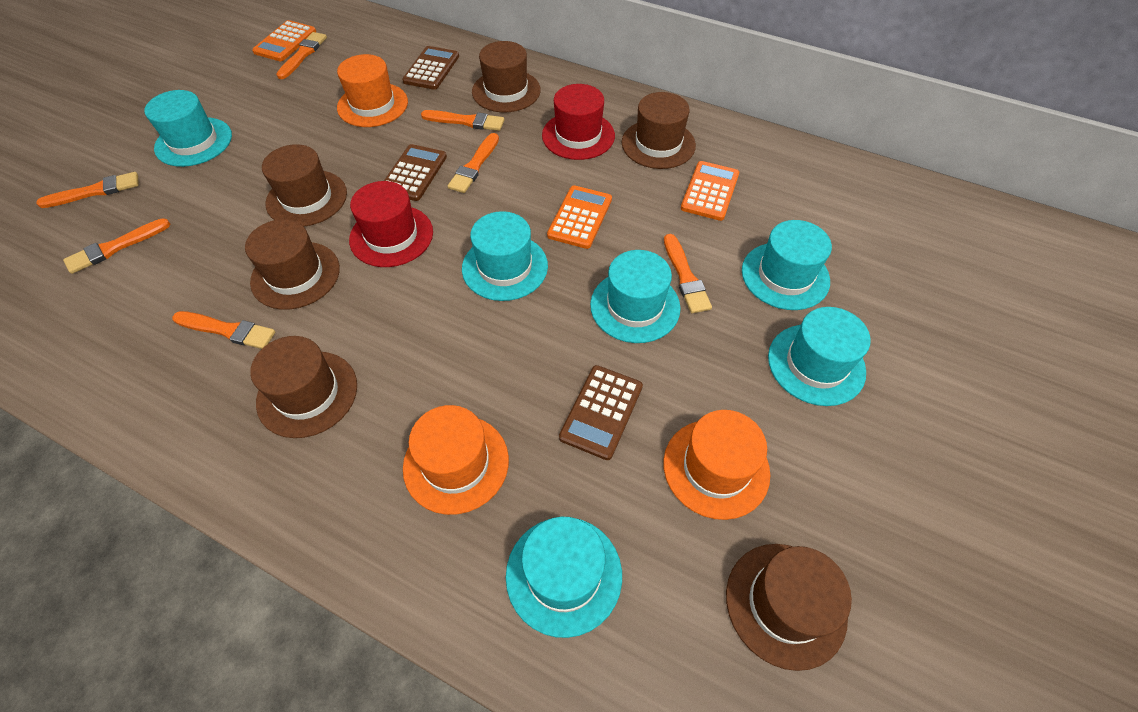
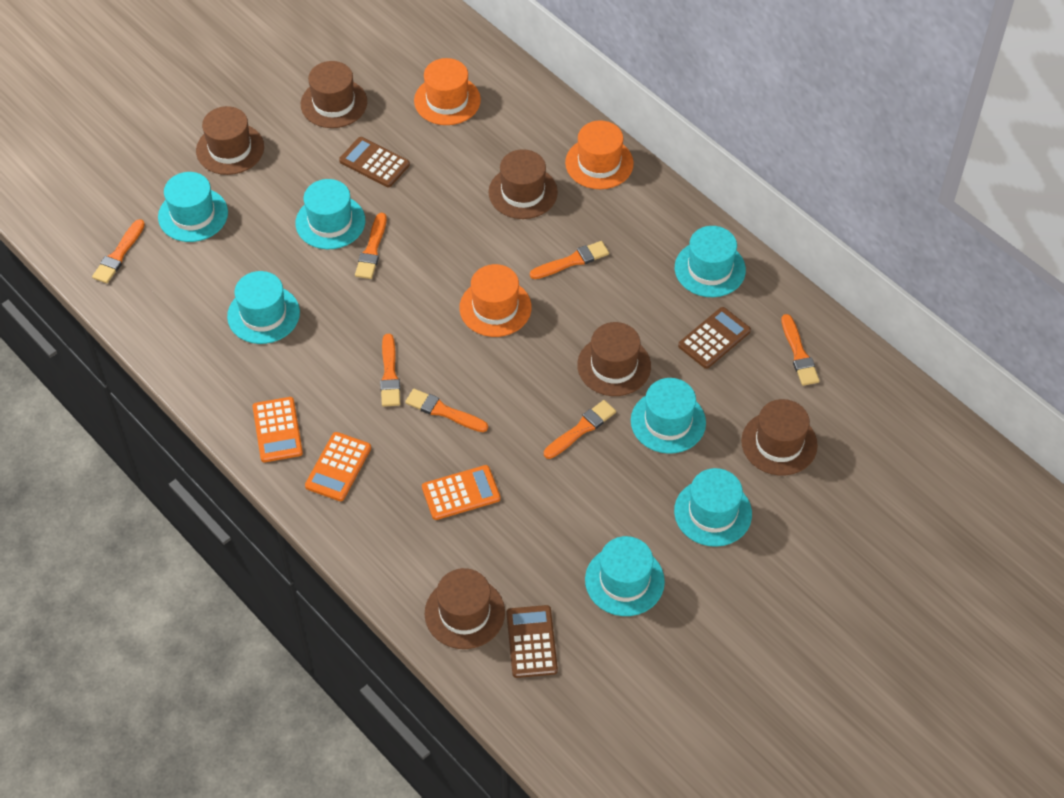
red hat: 2 -> 0
turquoise hat: 6 -> 7

